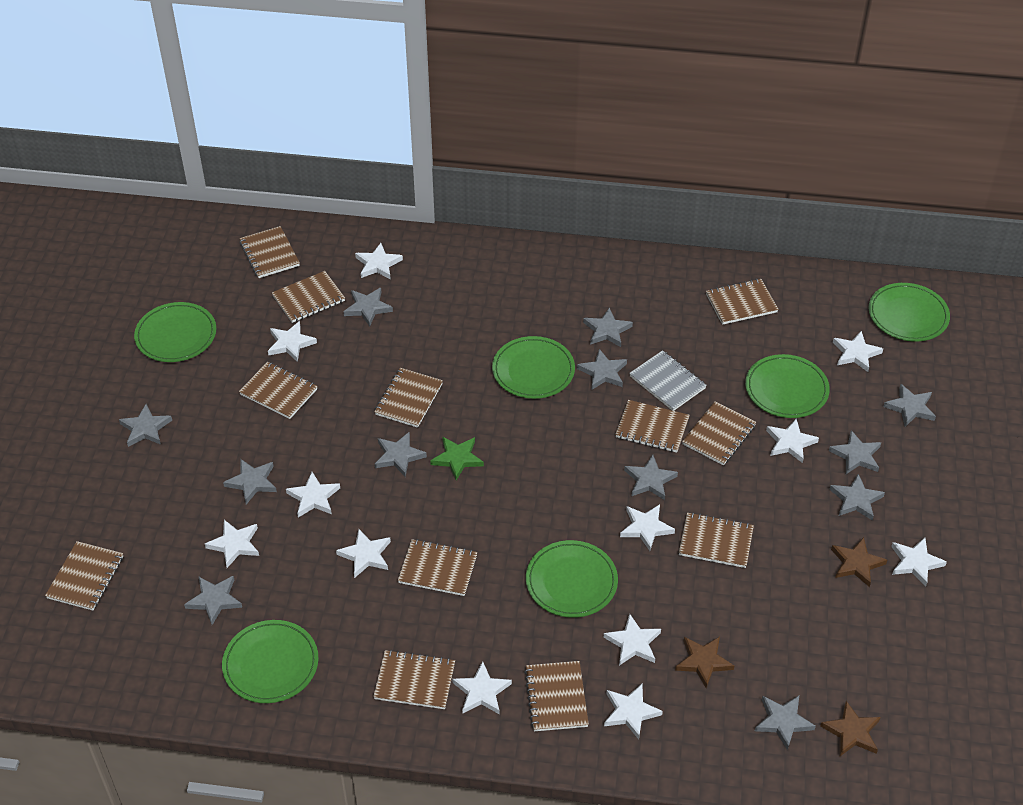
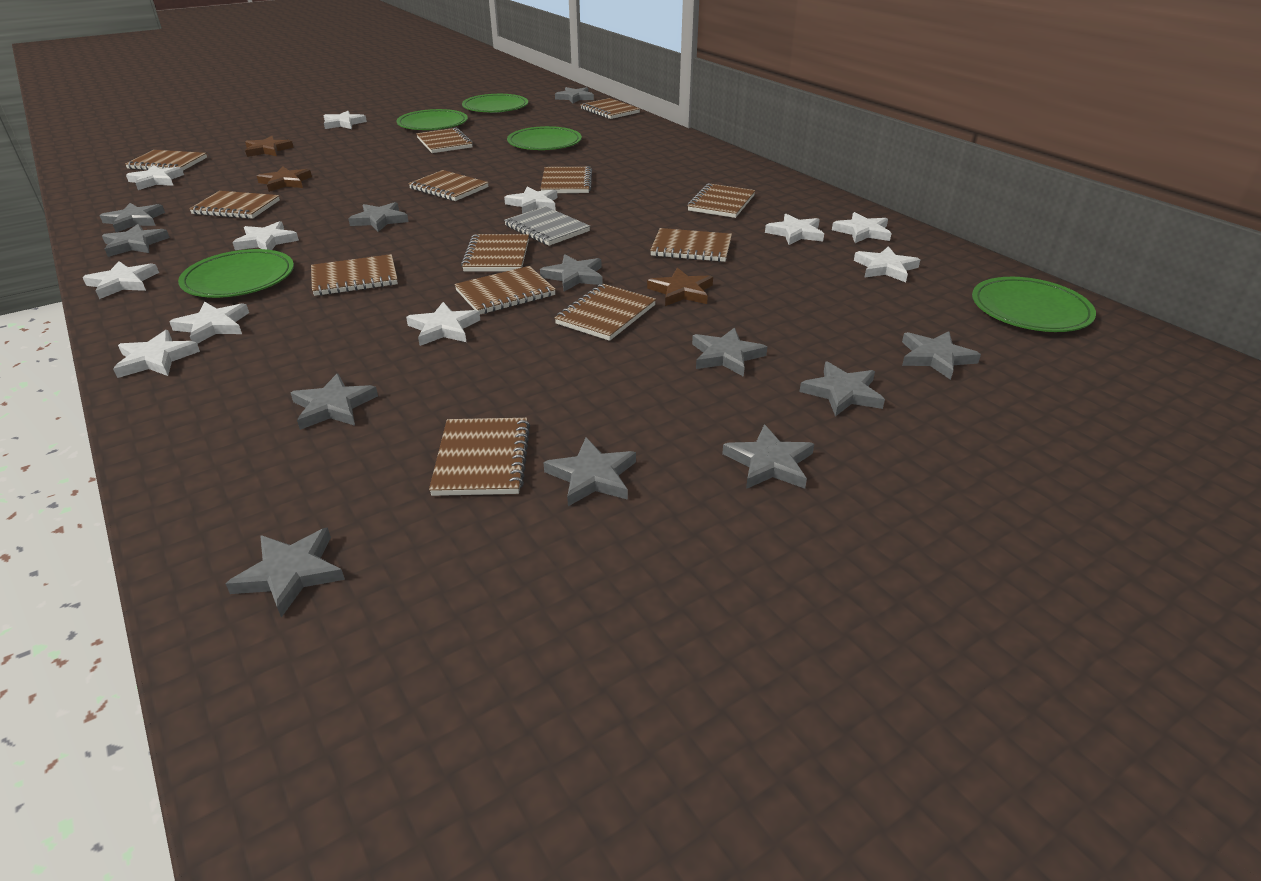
brown notebook: 12 -> 13
green plate: 6 -> 5
green star: 1 -> 0
white star: 12 -> 11

